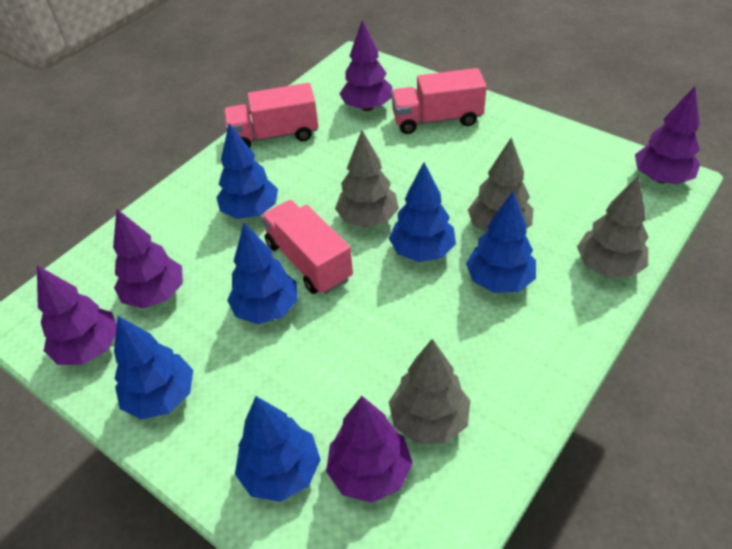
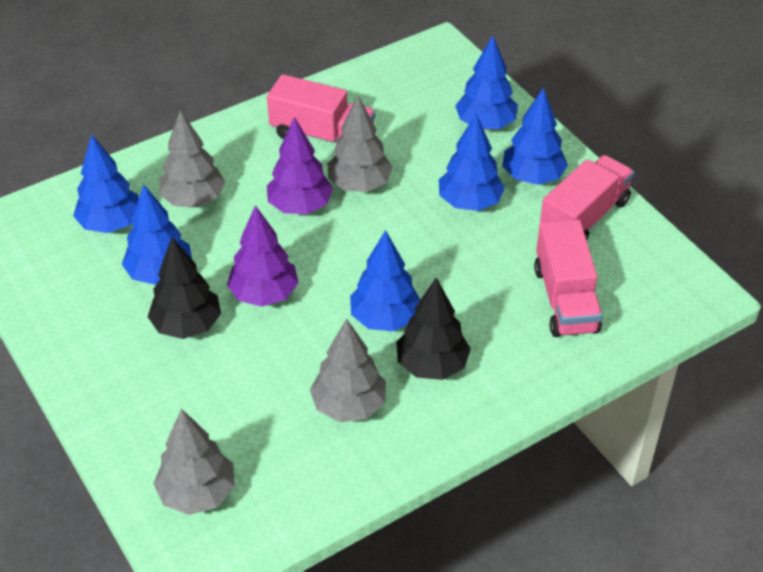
black tree: 0 -> 2
purple tree: 5 -> 2

